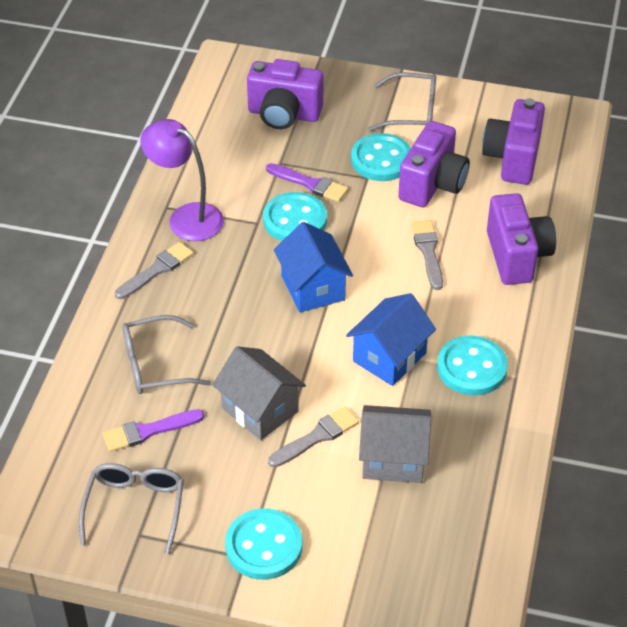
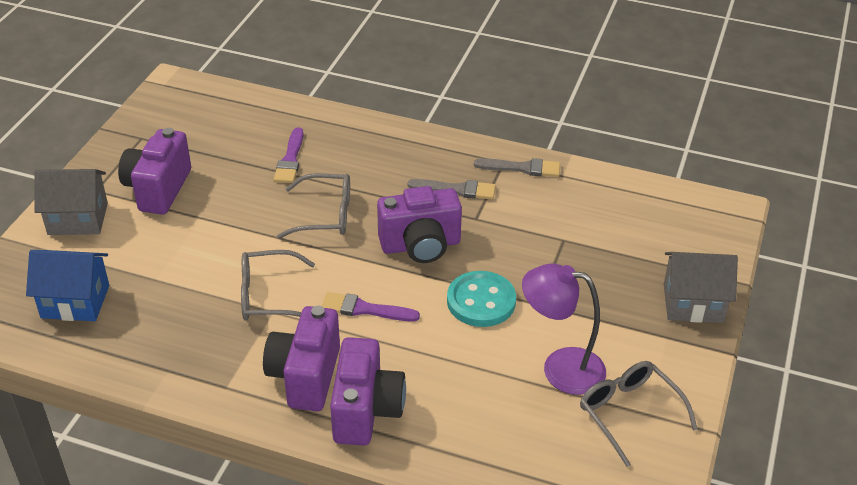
blue house: 2 -> 1
grey brush: 3 -> 2
turquoise button: 4 -> 1

